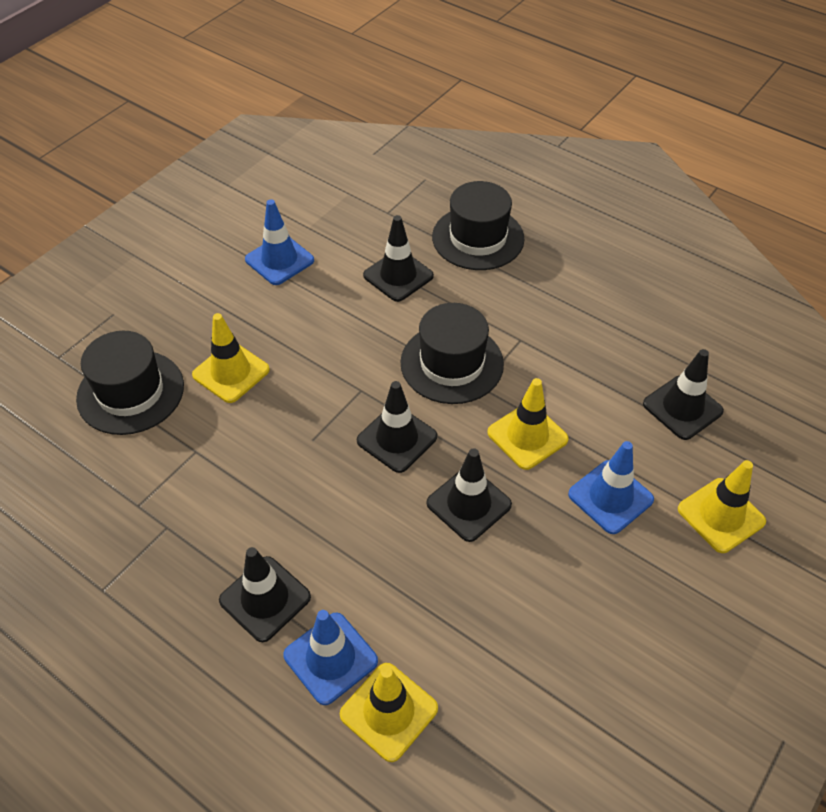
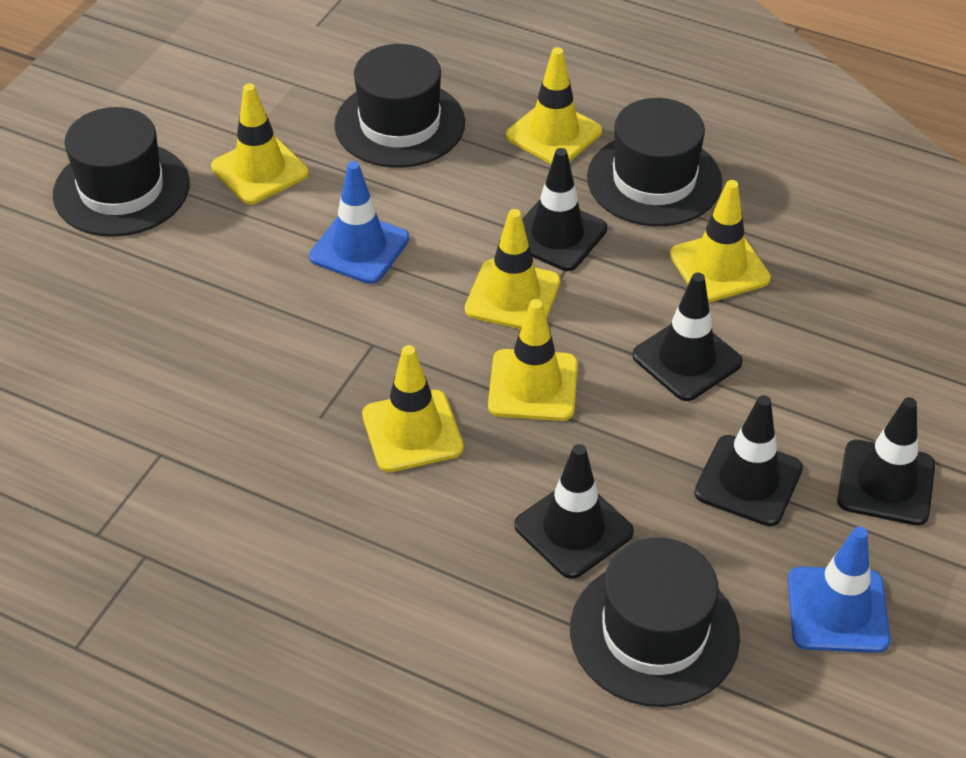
black hat: 3 -> 4
blue traffic cone: 3 -> 2
yellow traffic cone: 4 -> 6

